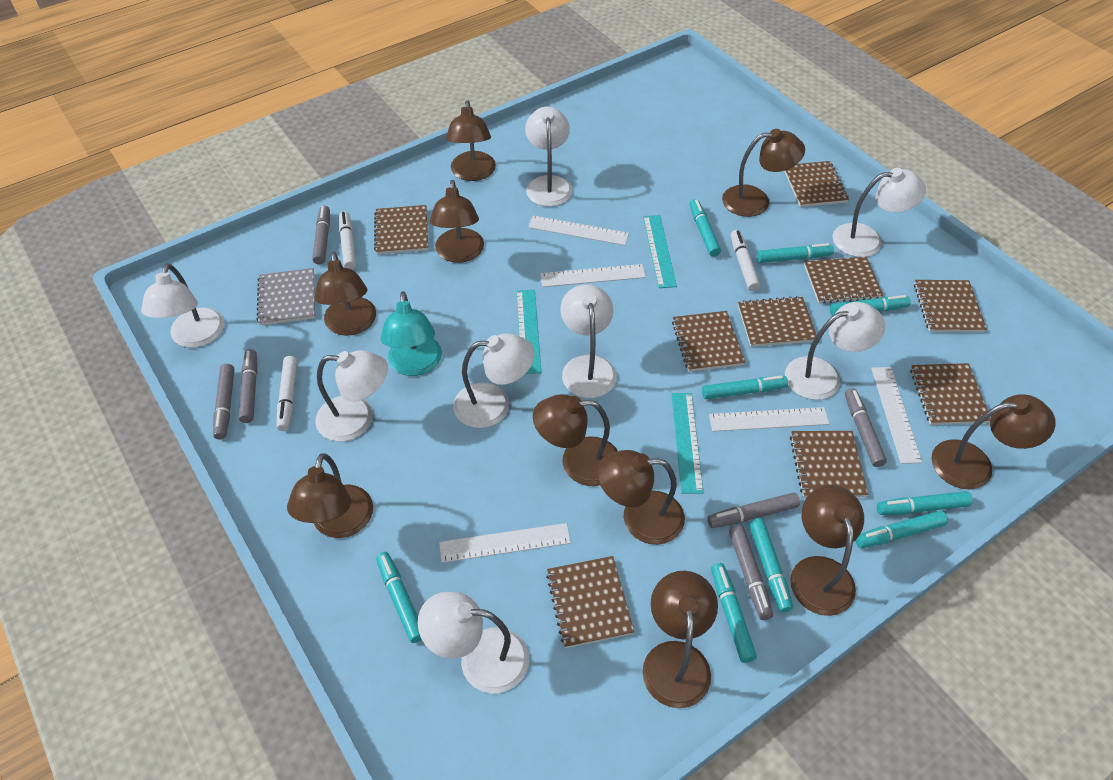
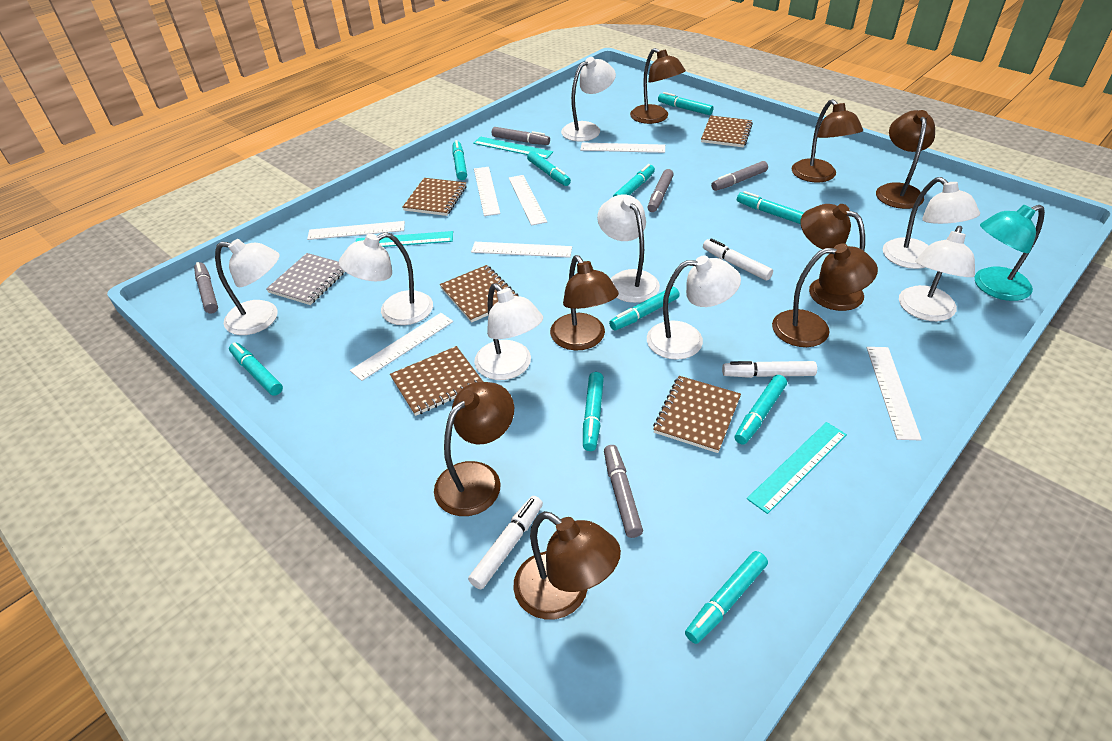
brown lamp: 10 -> 8
brown notebook: 9 -> 5
grey marker: 6 -> 5
turquoise marker: 9 -> 10
white ruler: 5 -> 7

